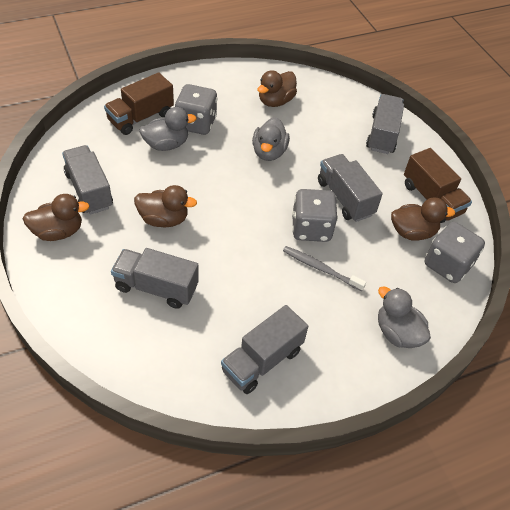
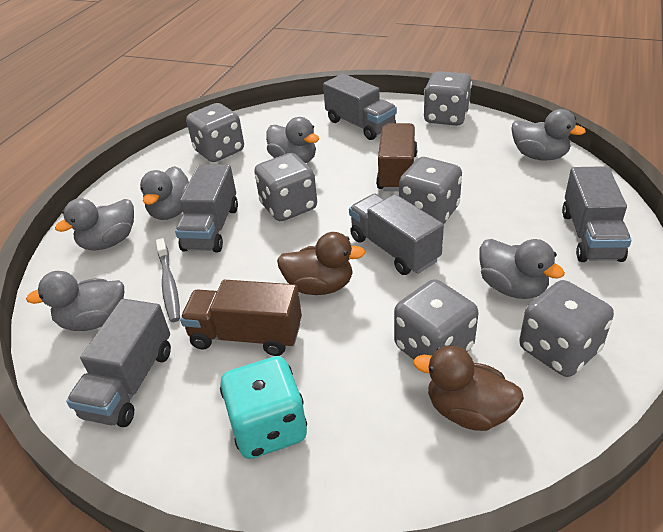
brown duck: 4 -> 2
grey dice: 3 -> 6
grey duck: 3 -> 6
turquoise dice: 0 -> 1

